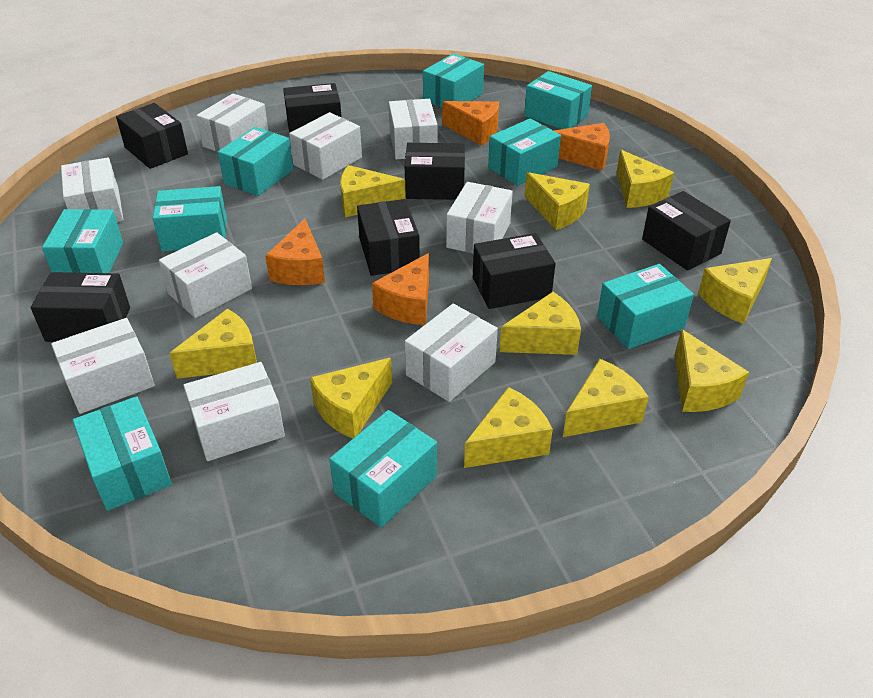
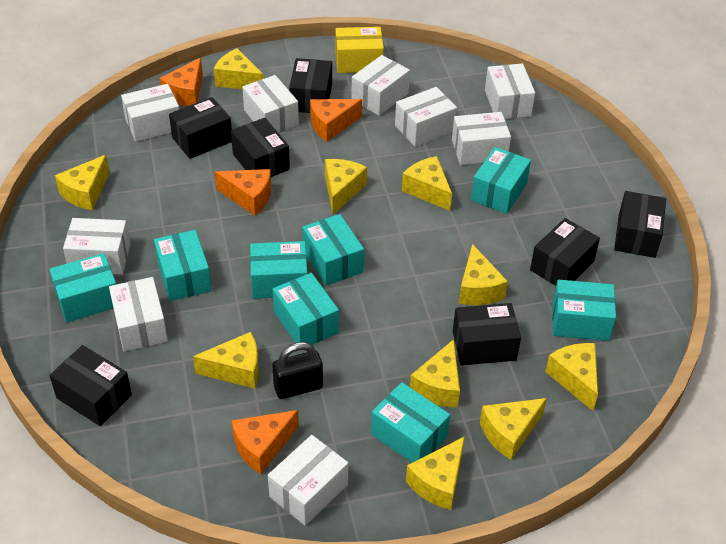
black padlock: 0 -> 1
turquoise box: 9 -> 8
yellow box: 0 -> 1

